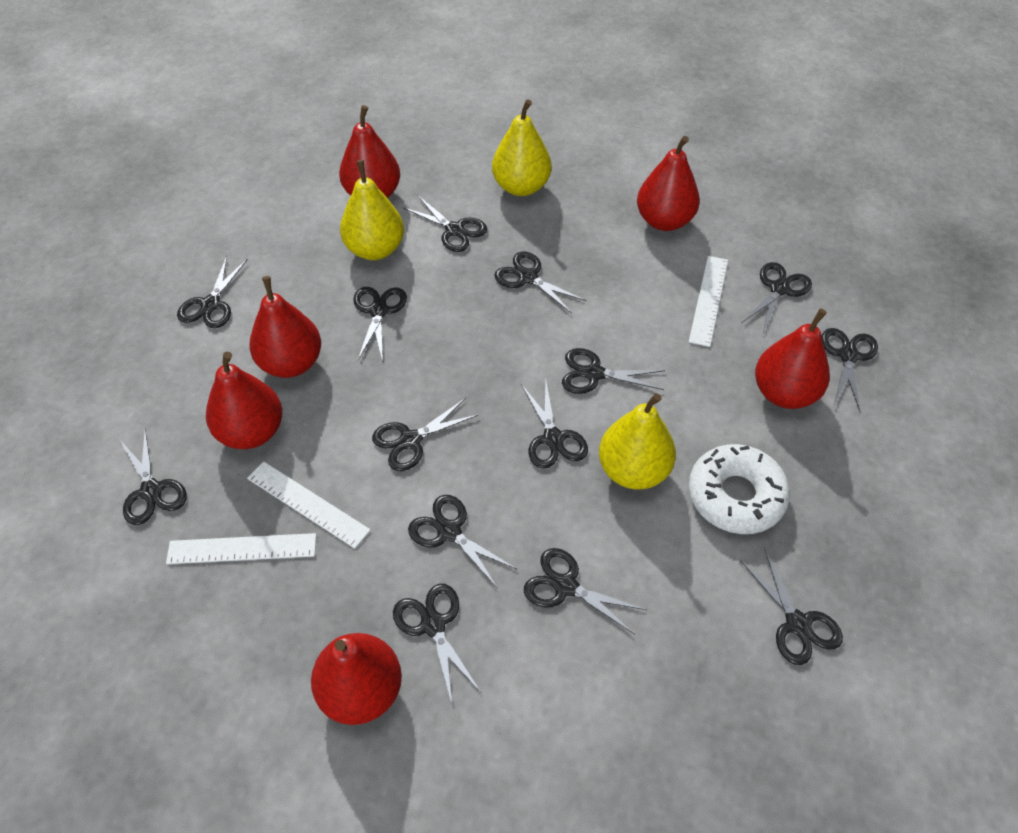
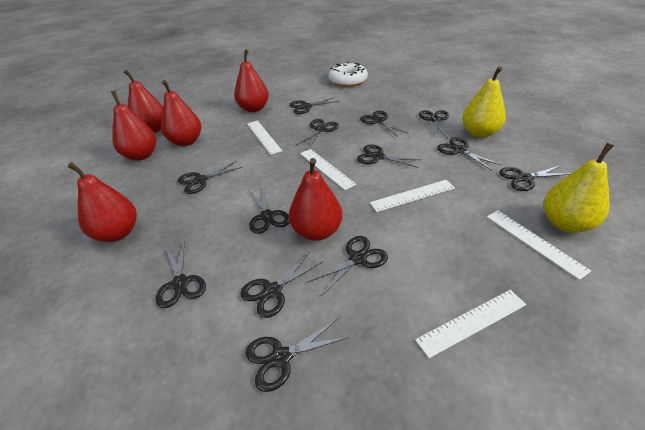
black scissors: 14 -> 13
white ruler: 3 -> 5
yellow pear: 3 -> 2

